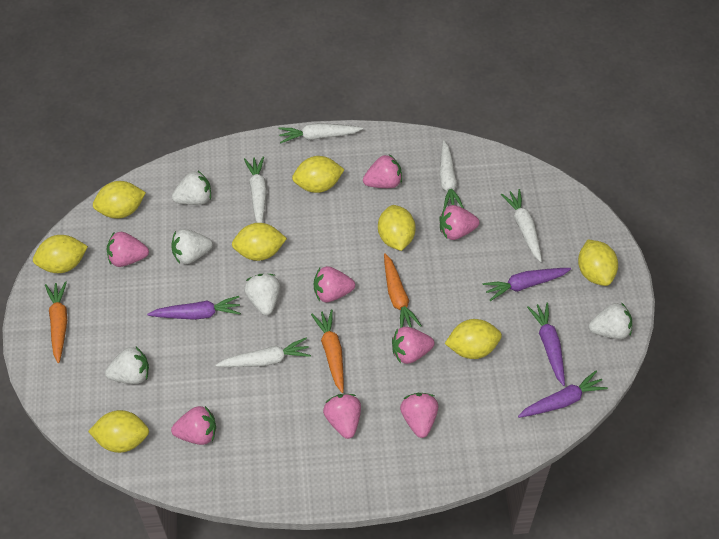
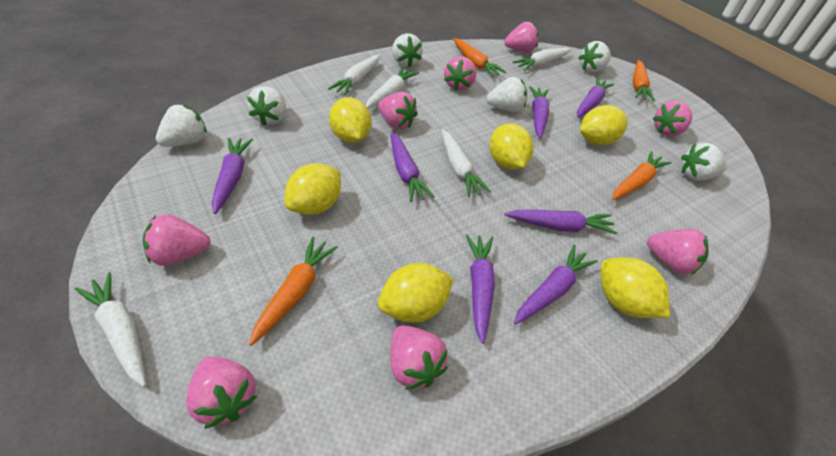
orange carrot: 3 -> 4
purple carrot: 4 -> 7
white strawberry: 5 -> 6
yellow lemon: 8 -> 6

